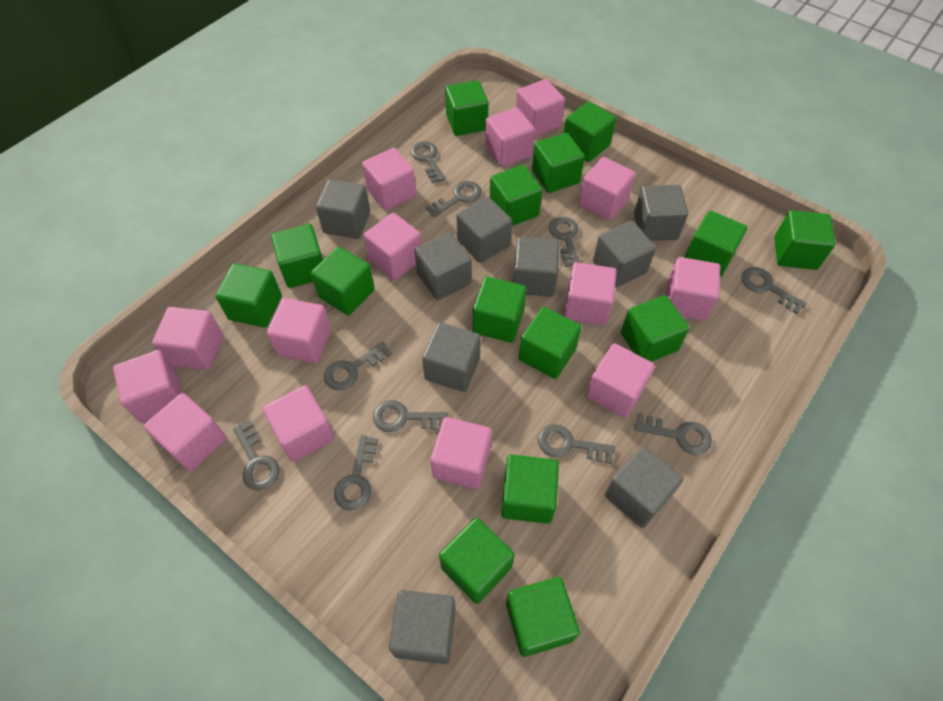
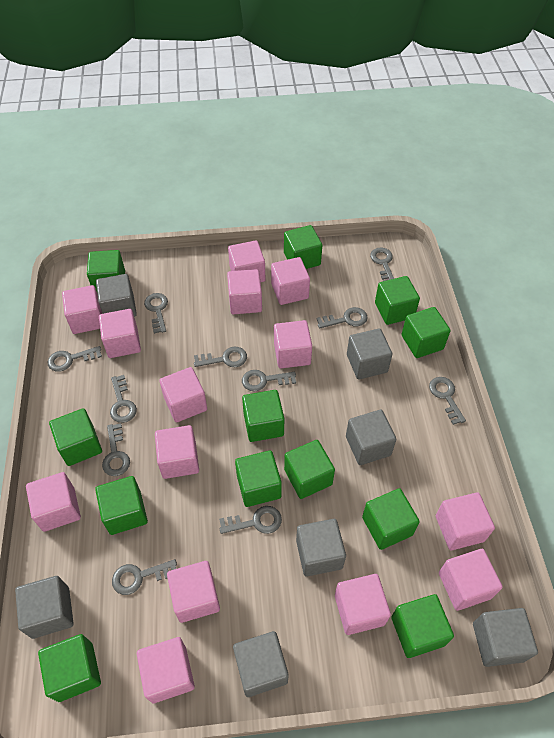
green cube: 15 -> 12
grey cube: 9 -> 7
grey key: 10 -> 11

